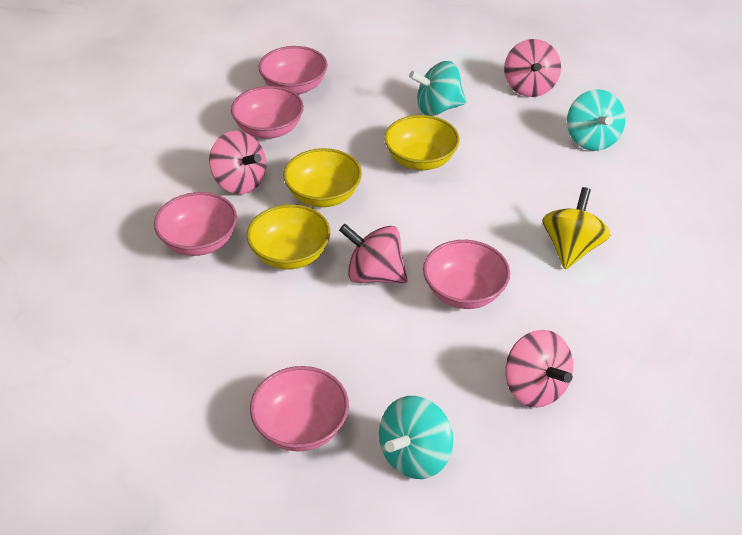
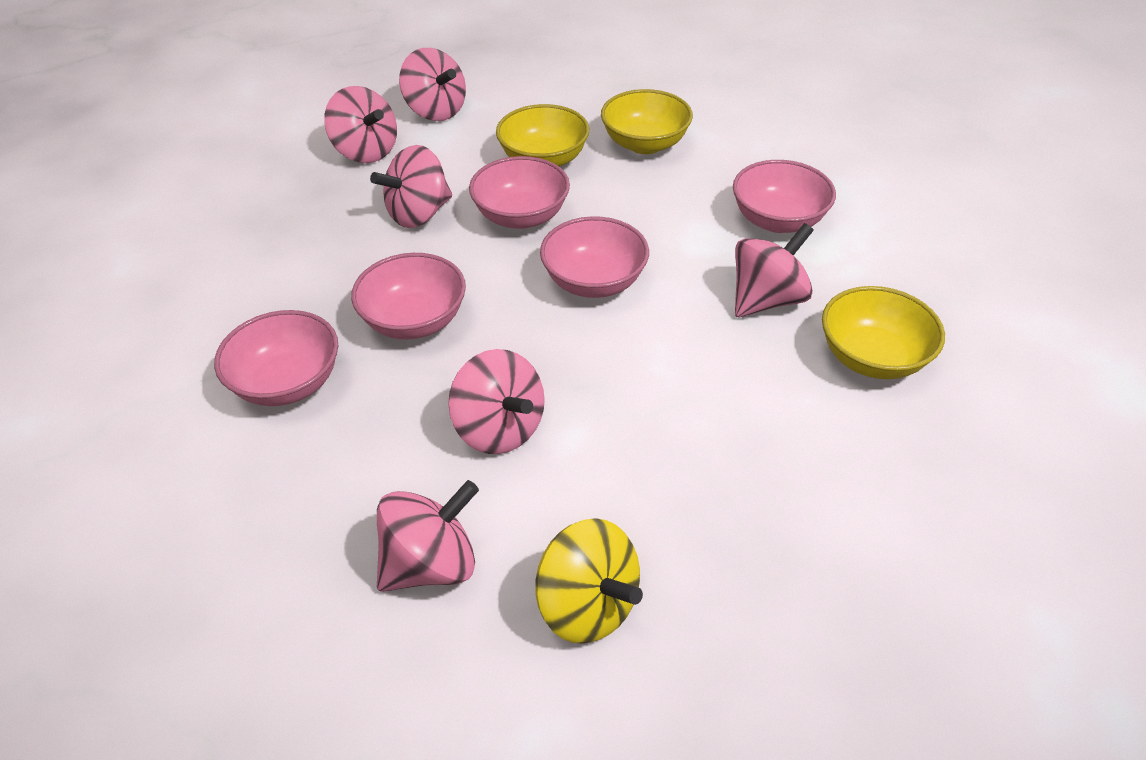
pink spinning top: 4 -> 6
turquoise spinning top: 3 -> 0

